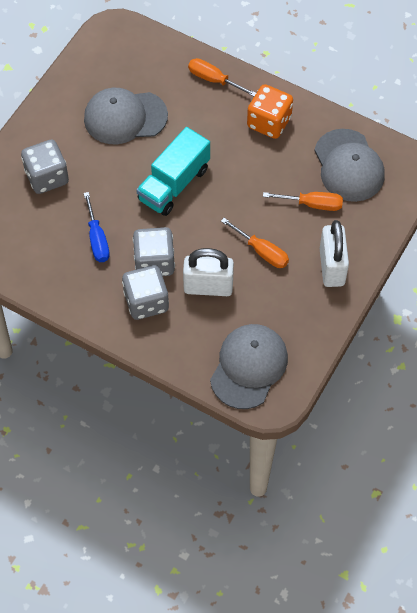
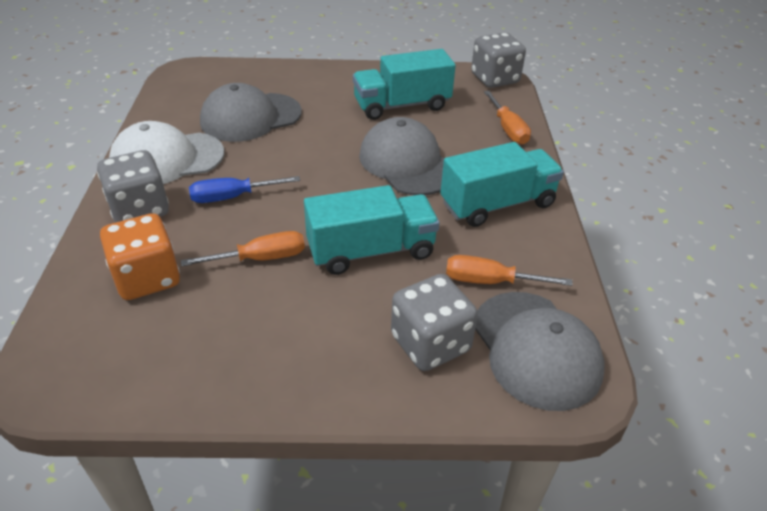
turquoise truck: 1 -> 3
white cap: 0 -> 1
white padlock: 2 -> 0

